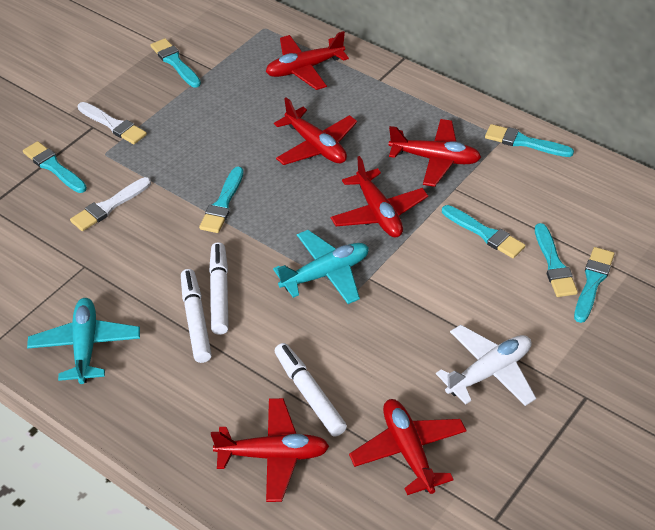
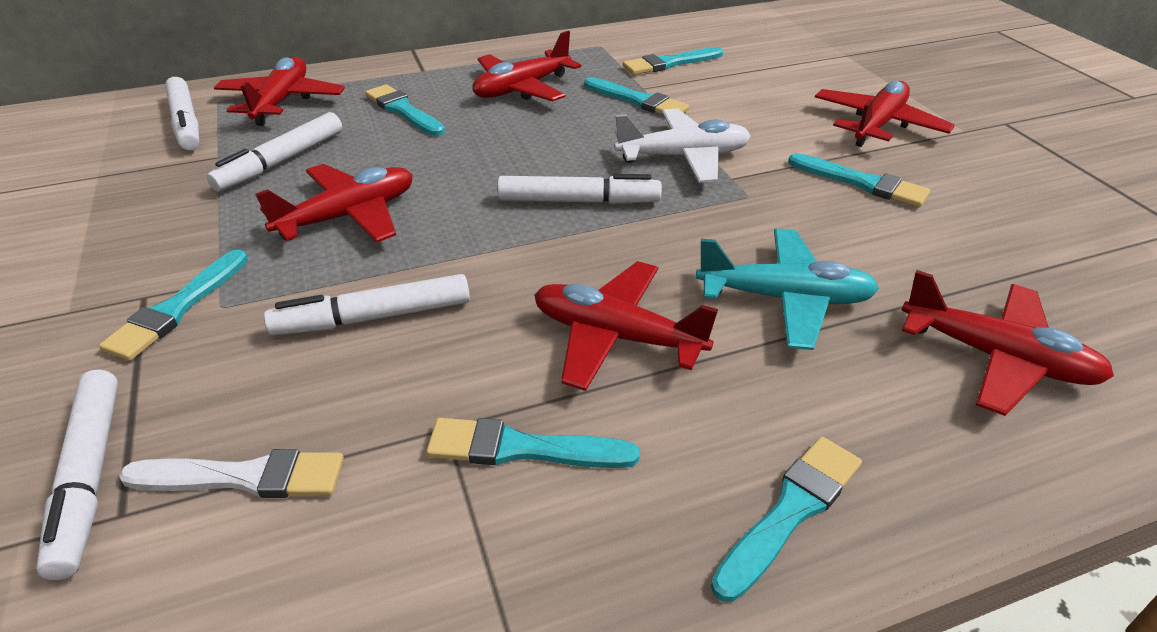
turquoise plane: 2 -> 1
white brush: 2 -> 1
white marker: 3 -> 5

